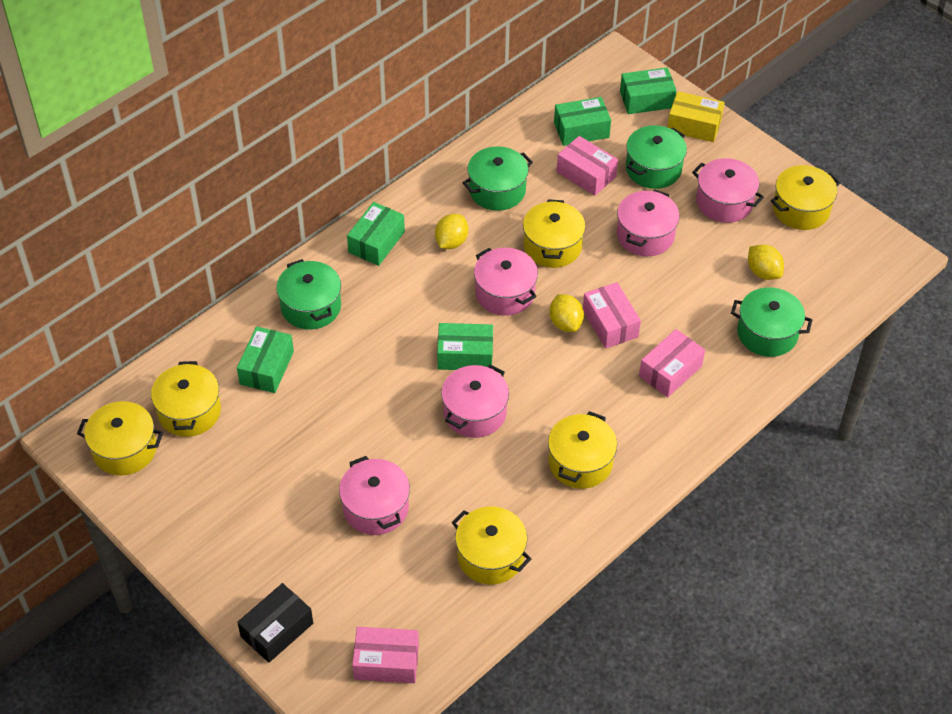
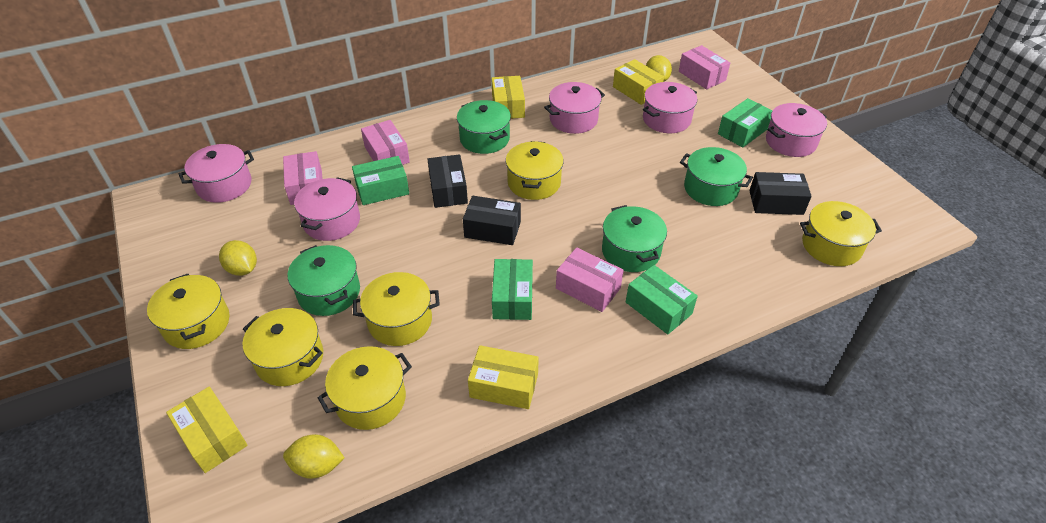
black box: 1 -> 3
green box: 5 -> 4
yellow box: 1 -> 4

